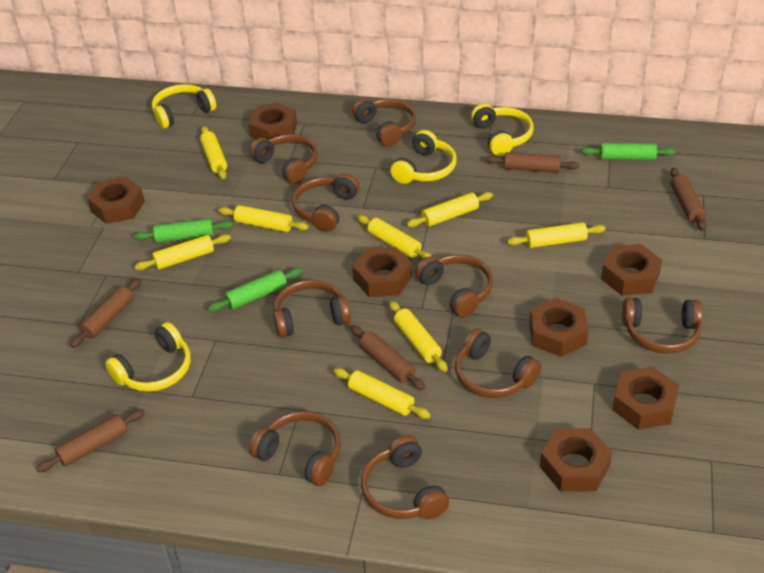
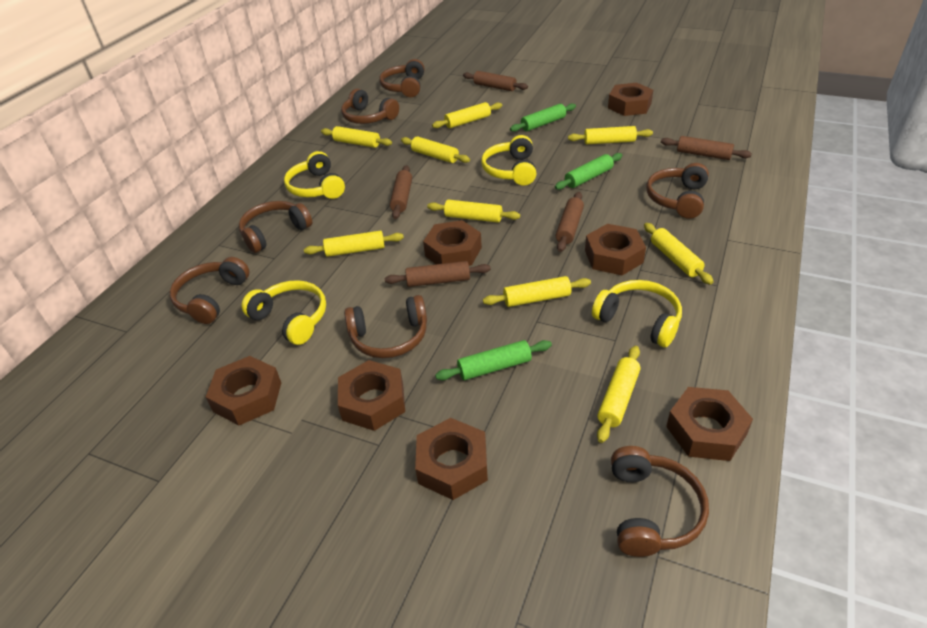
brown headphones: 9 -> 7
yellow rolling pin: 8 -> 9

